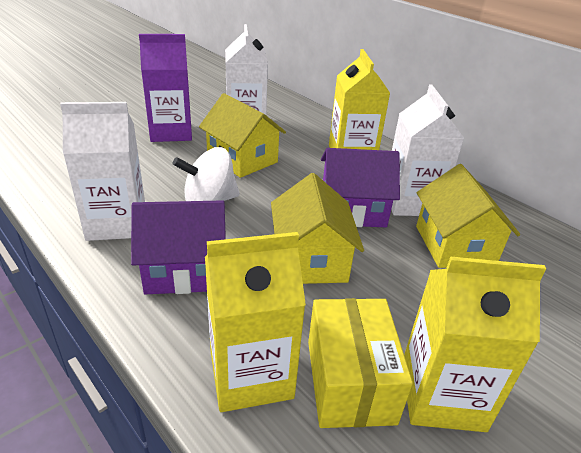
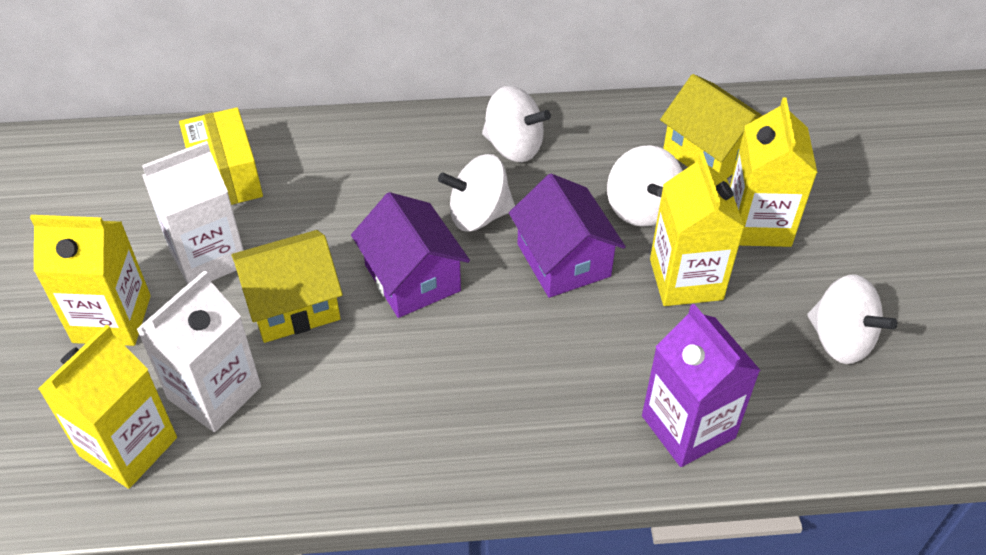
white carton: 3 -> 2
white spinning top: 1 -> 4
yellow carton: 3 -> 4
yellow house: 3 -> 2

